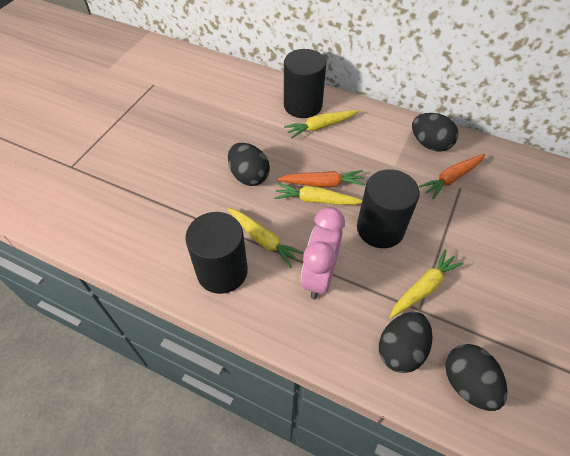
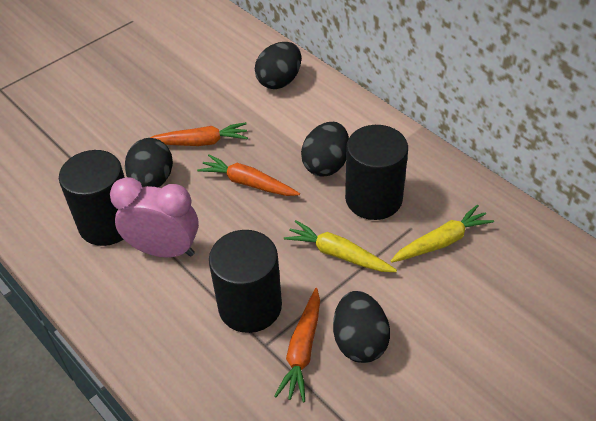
orange carrot: 2 -> 3
yellow carrot: 4 -> 2

